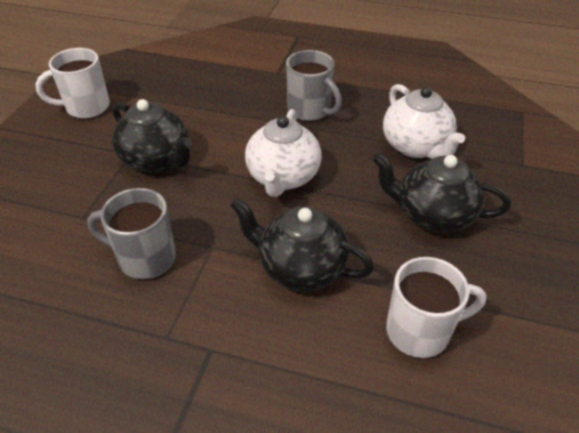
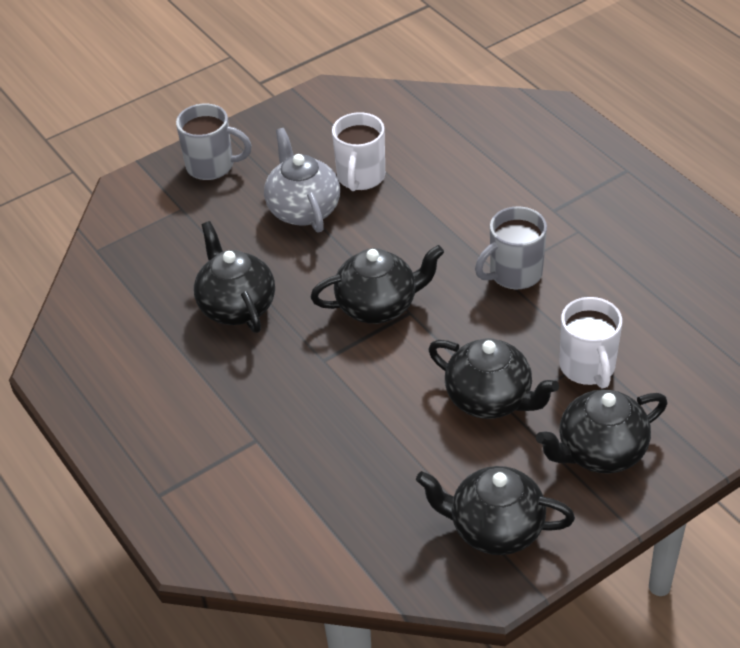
black teapot: 3 -> 5
grey teapot: 0 -> 1
white teapot: 2 -> 0

